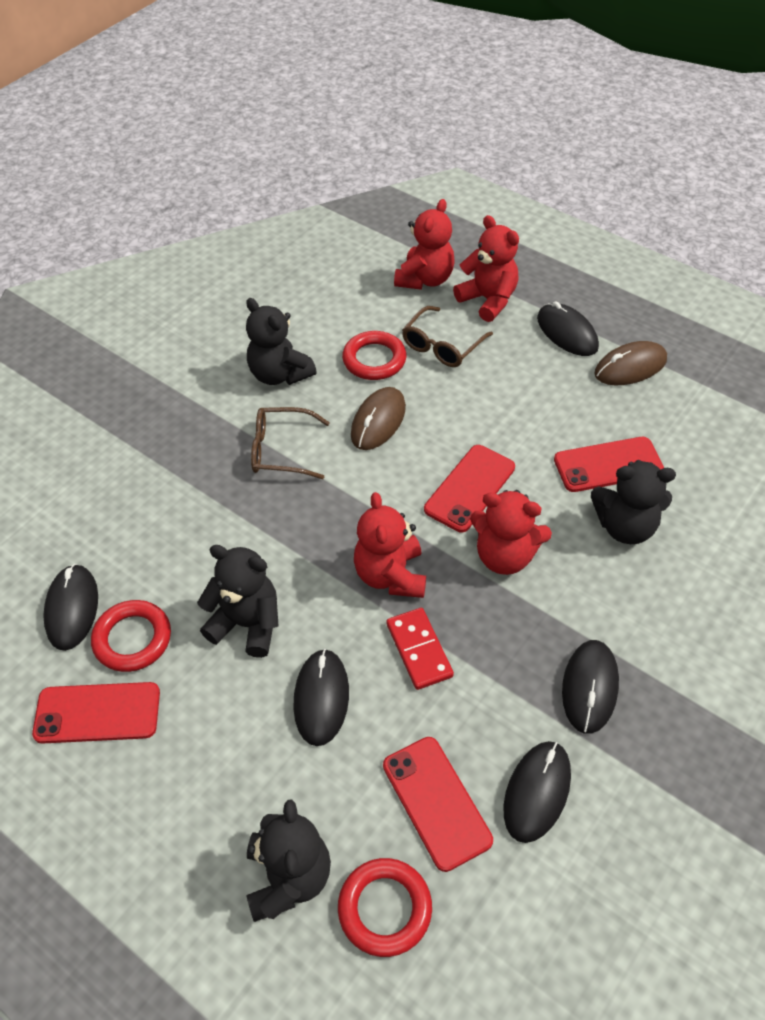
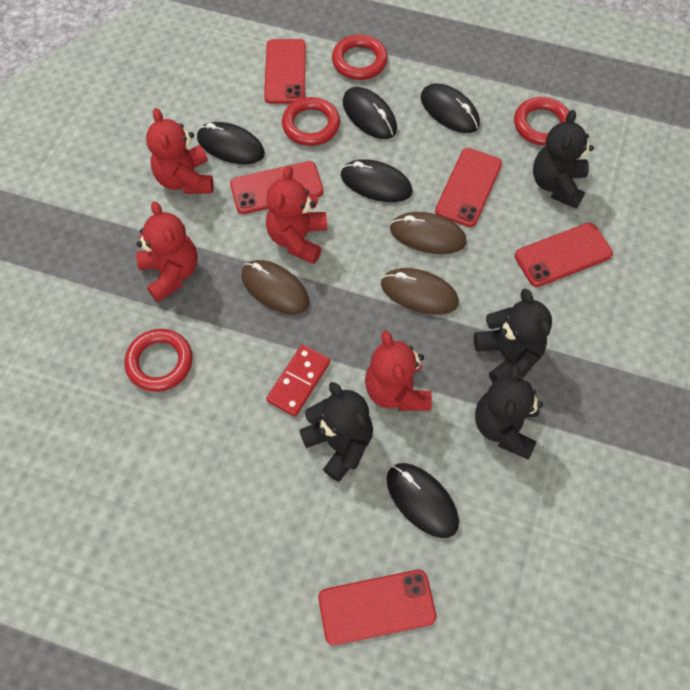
brown glasses: 2 -> 0
brown mouse: 2 -> 3
red phone: 4 -> 5
red ring: 3 -> 4

